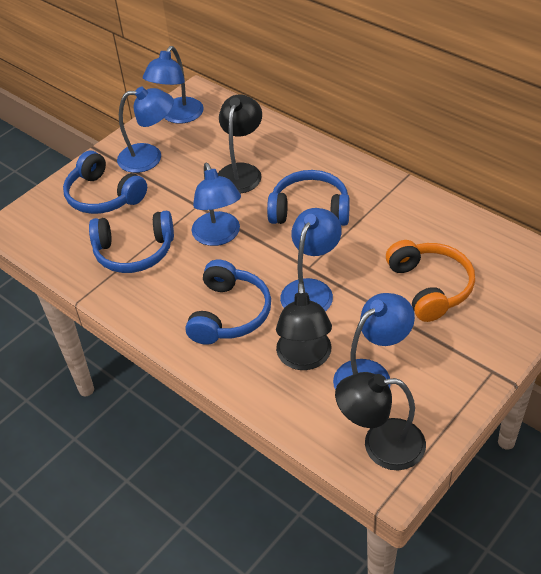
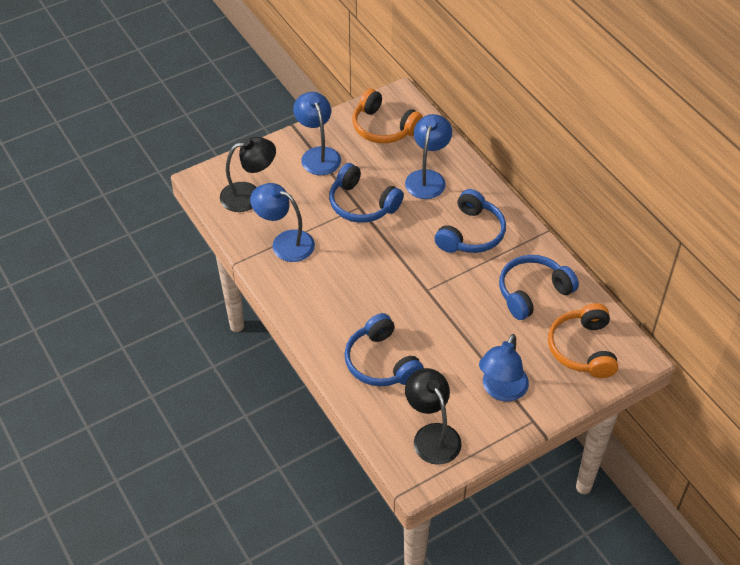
black lamp: 3 -> 2
blue lamp: 5 -> 4
orange headphones: 1 -> 2

